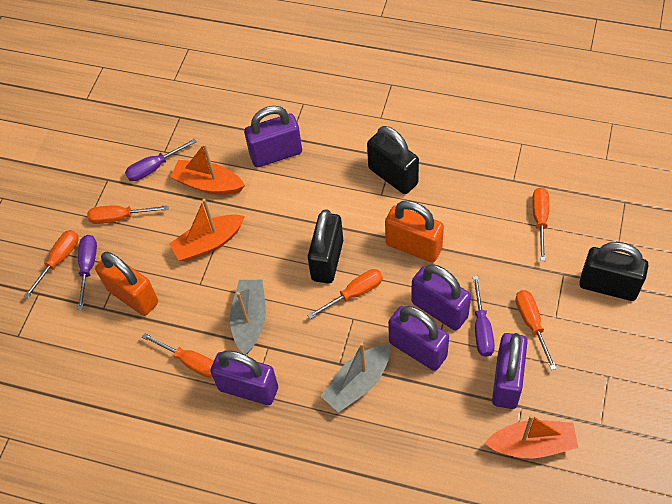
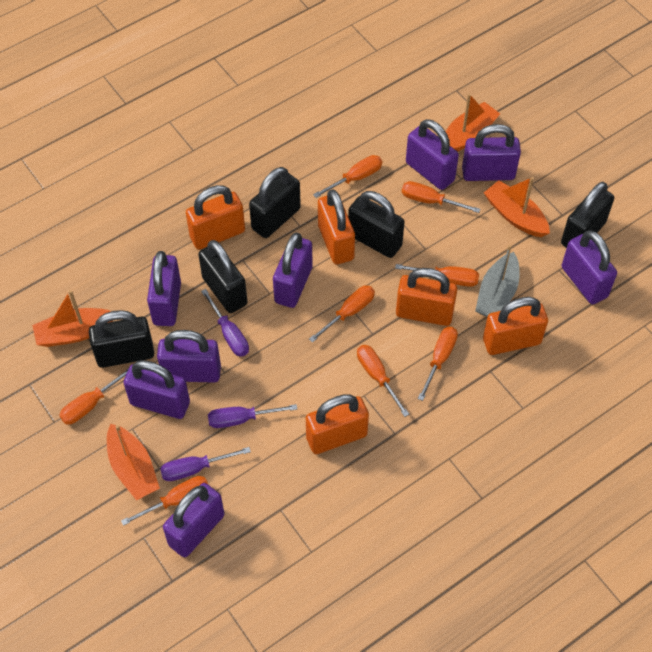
black padlock: 3 -> 5
grey boat: 2 -> 1
orange boat: 3 -> 4
orange padlock: 2 -> 5
orange screwdriver: 6 -> 8
purple padlock: 5 -> 8

